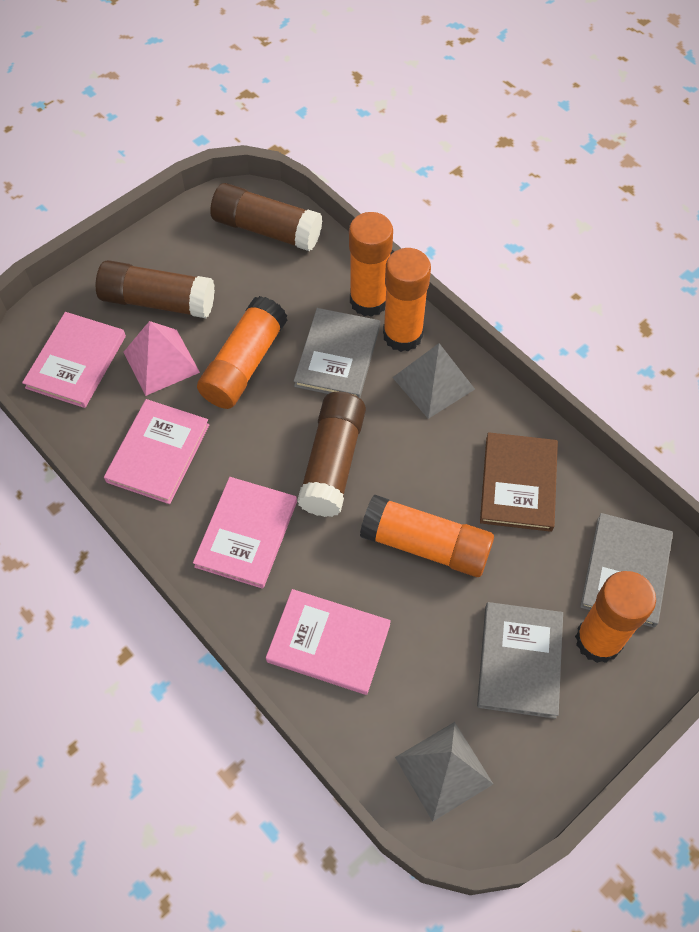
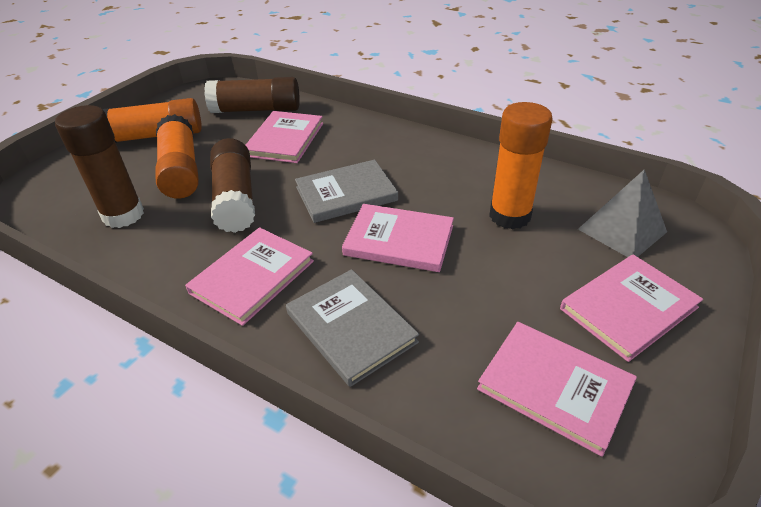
brown book: 1 -> 0
grey book: 3 -> 2
grey pyramid: 2 -> 1
orange glue stick: 5 -> 3
pink book: 4 -> 5
pink pyramid: 1 -> 0

